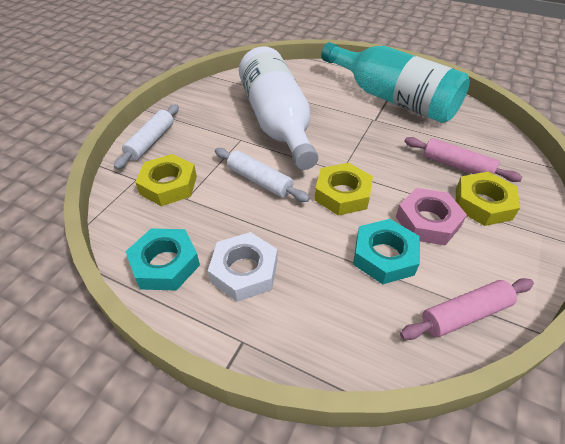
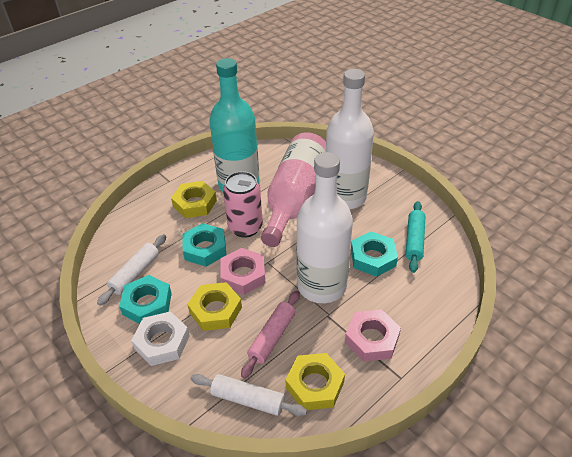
pink bottle: 0 -> 1
pink can: 0 -> 1
pink nut: 1 -> 2
pink rolling pin: 2 -> 1
turquoise nut: 2 -> 3
turquoise rolling pin: 0 -> 1
white bottle: 1 -> 2

